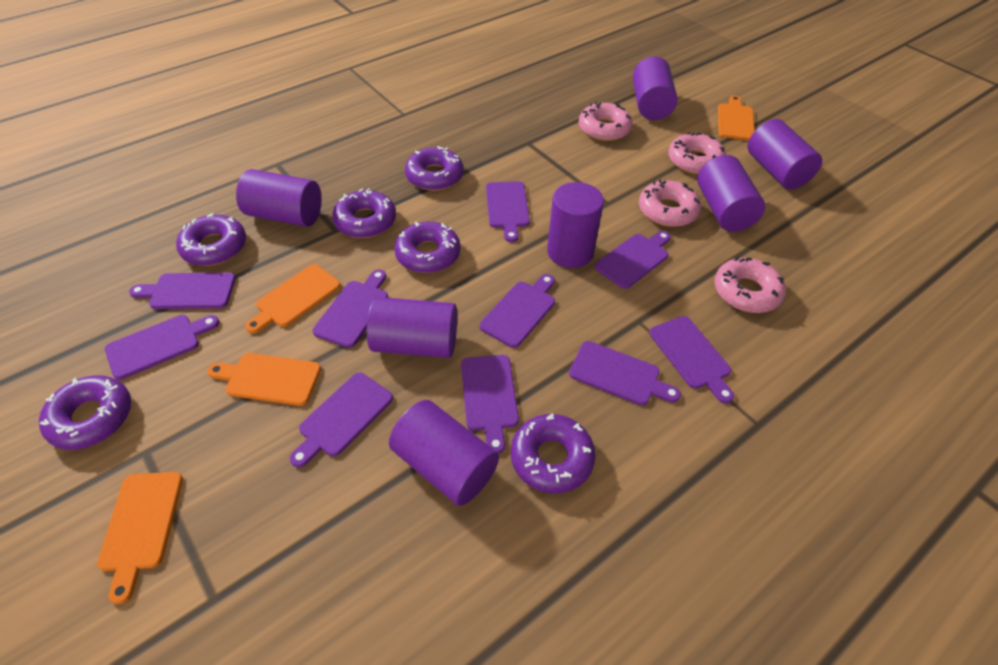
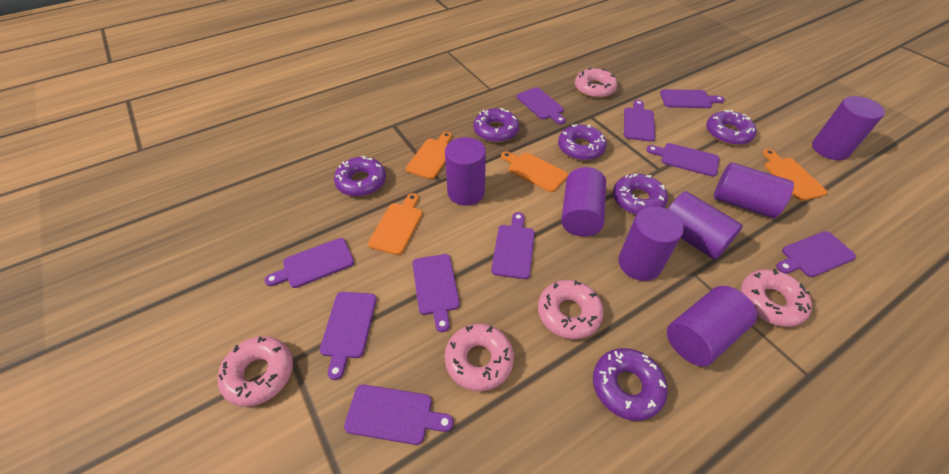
pink donut: 4 -> 5

